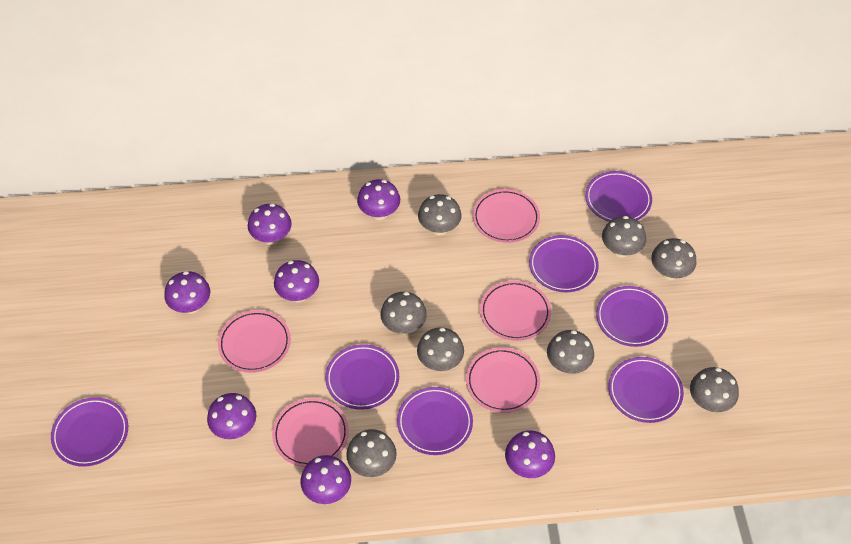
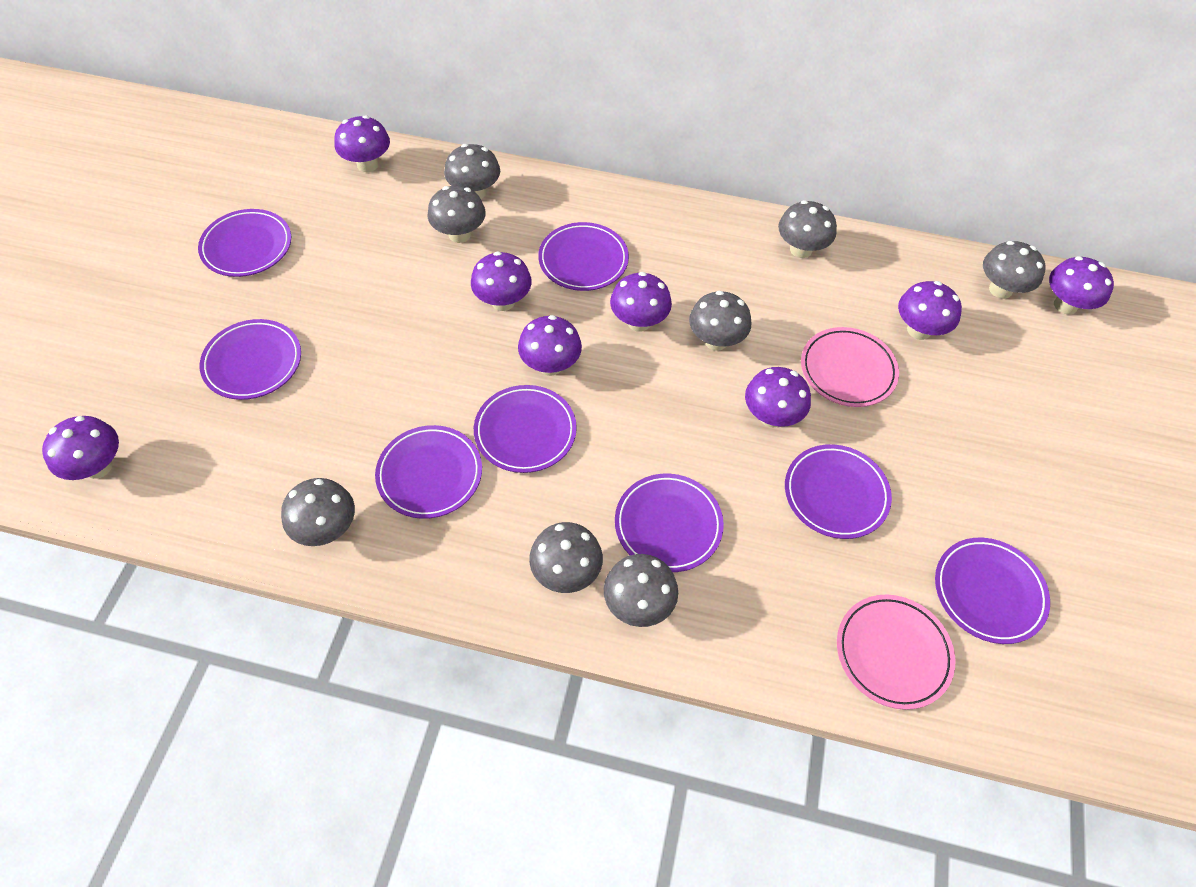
pink plate: 5 -> 2
purple mushroom: 7 -> 8
purple plate: 7 -> 8

